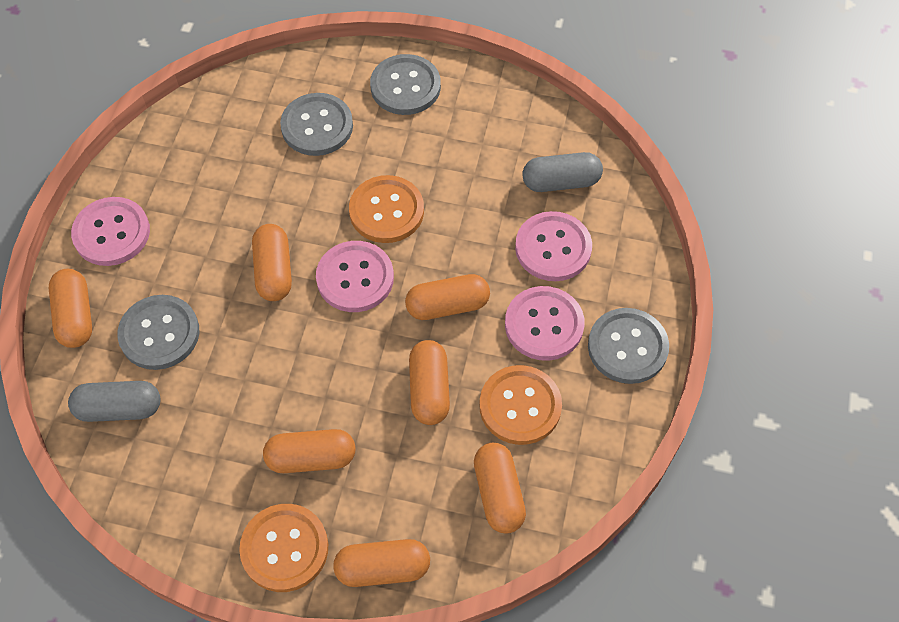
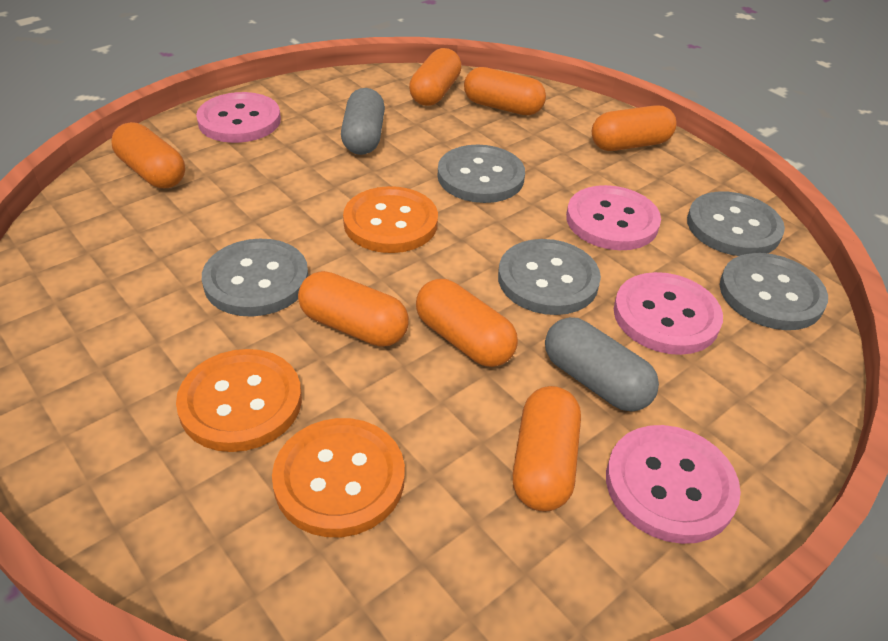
grey button: 4 -> 5

